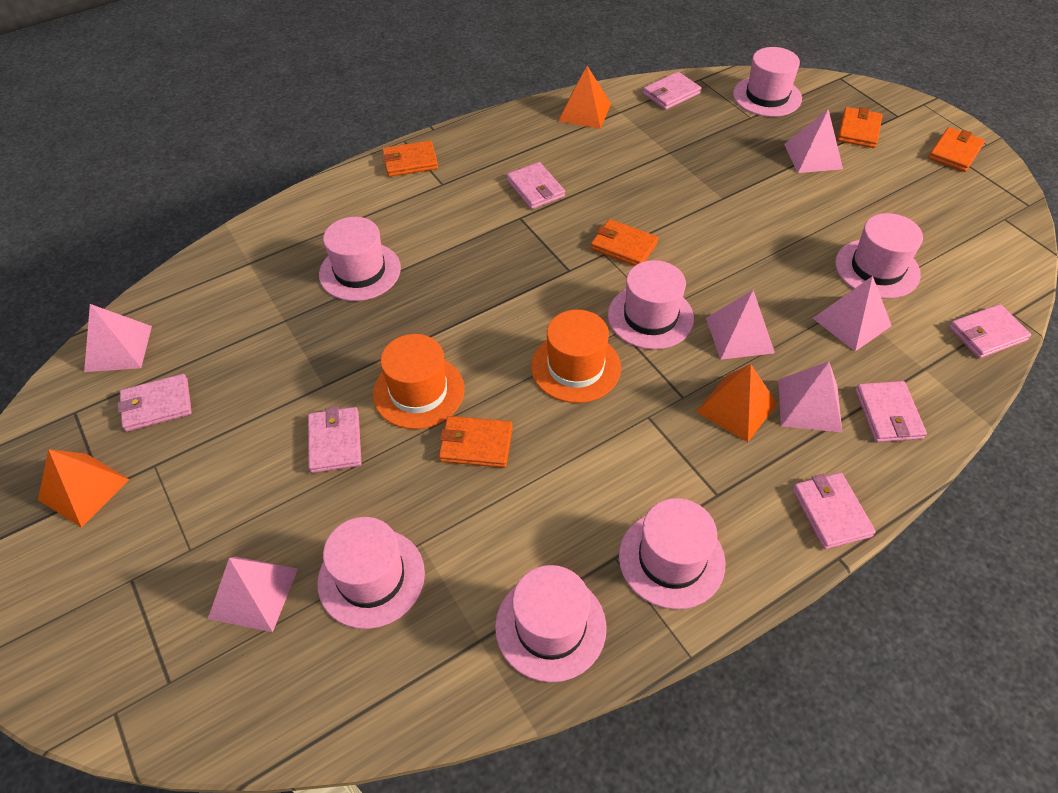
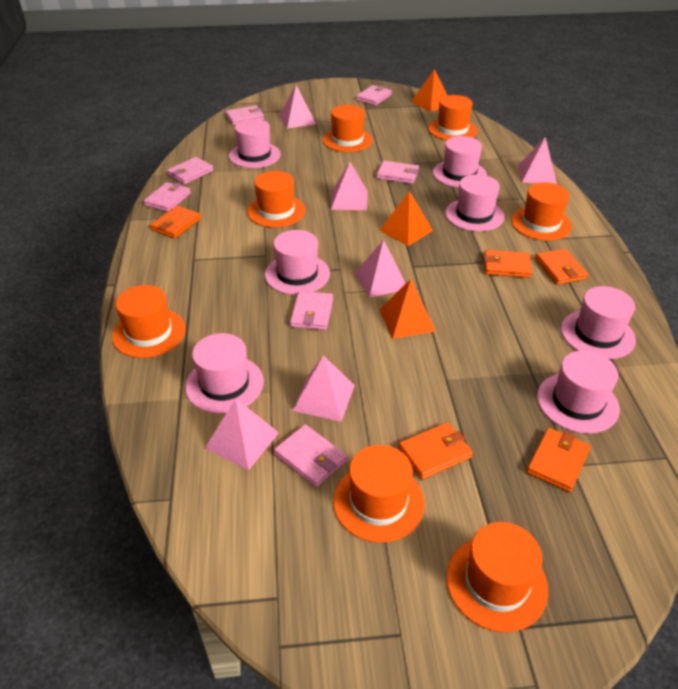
orange hat: 2 -> 7

